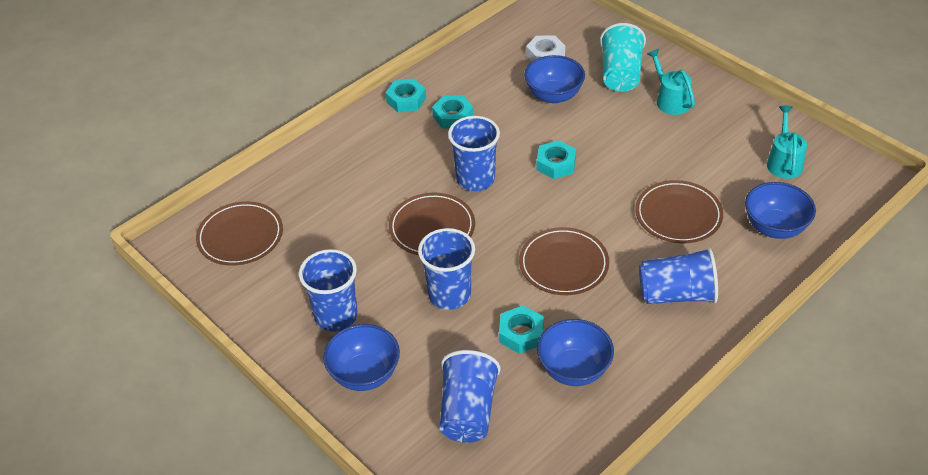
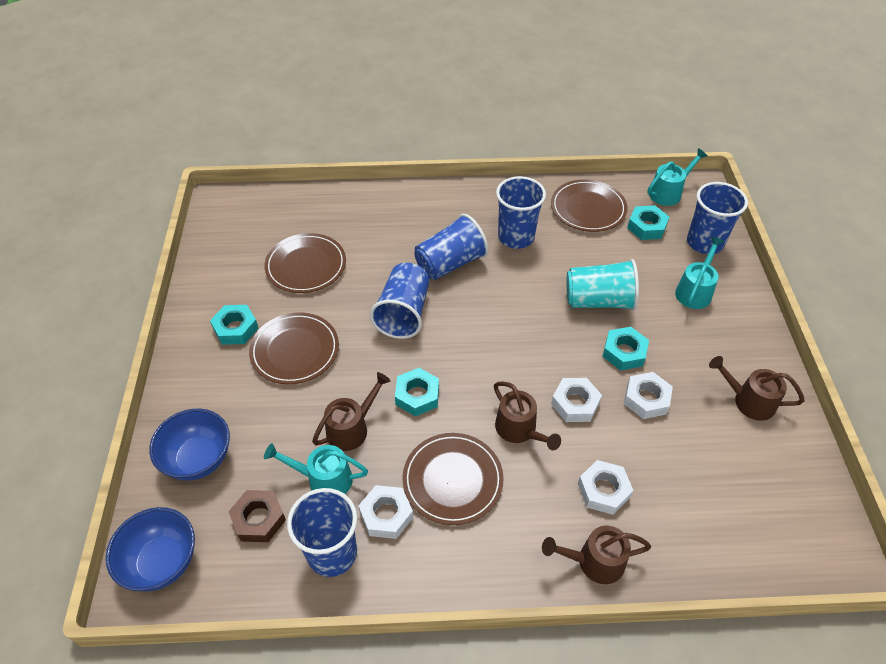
blue bowl: 4 -> 2
brown nut: 0 -> 1
brown watering can: 0 -> 4
turquoise watering can: 2 -> 3
white nut: 1 -> 4

